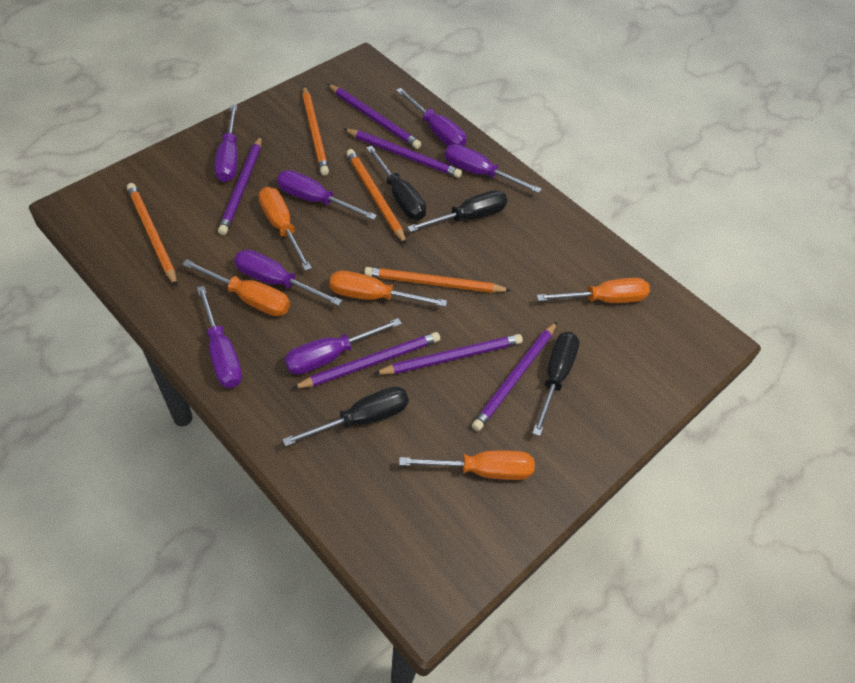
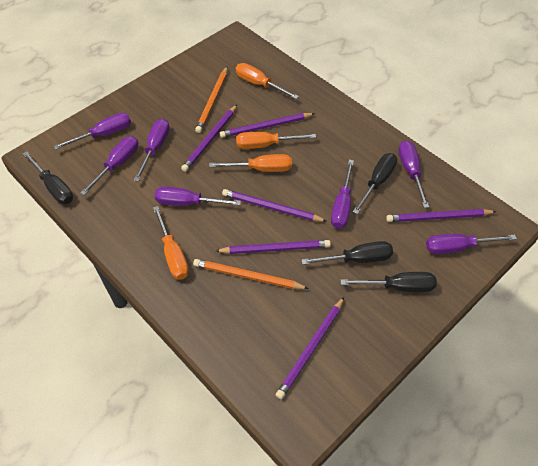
orange pencil: 4 -> 2
orange screwdriver: 5 -> 4

